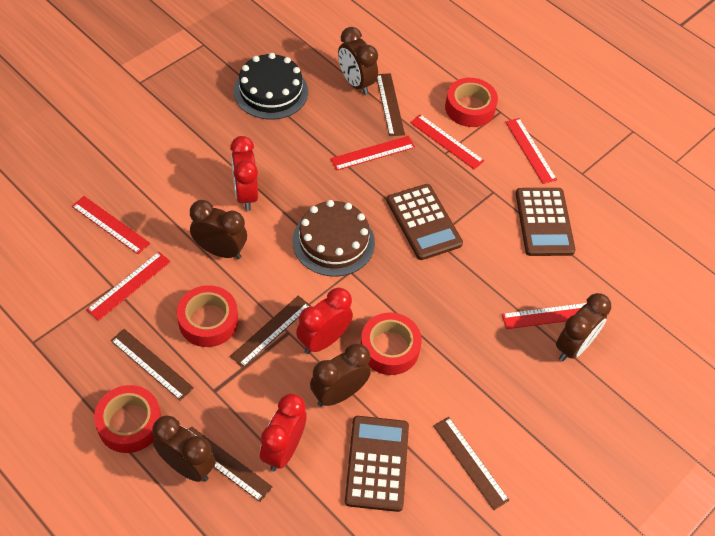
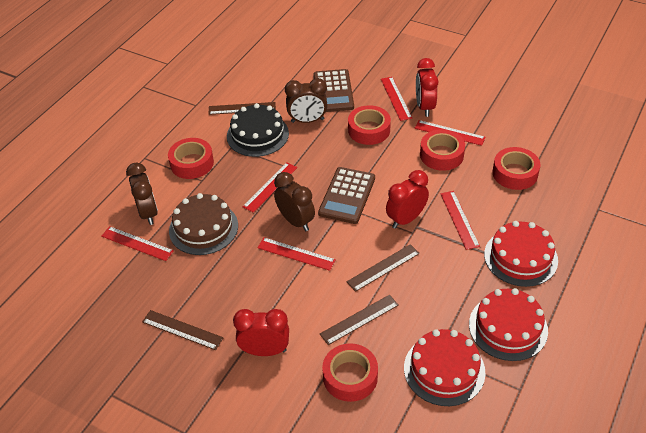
brown calculator: 3 -> 2
brown clock: 5 -> 3
brown ruler: 5 -> 4
red cake: 0 -> 3
red tape: 4 -> 5

